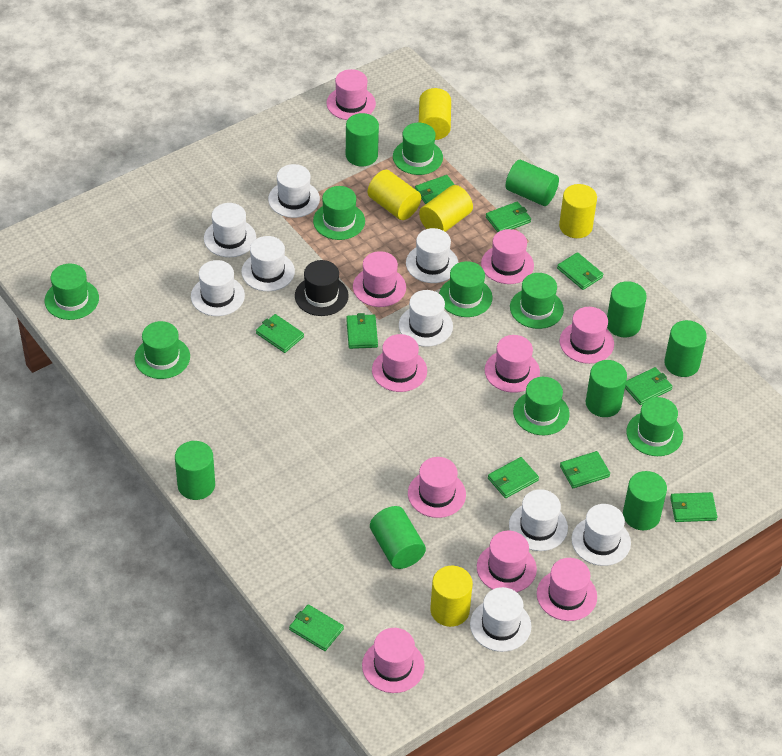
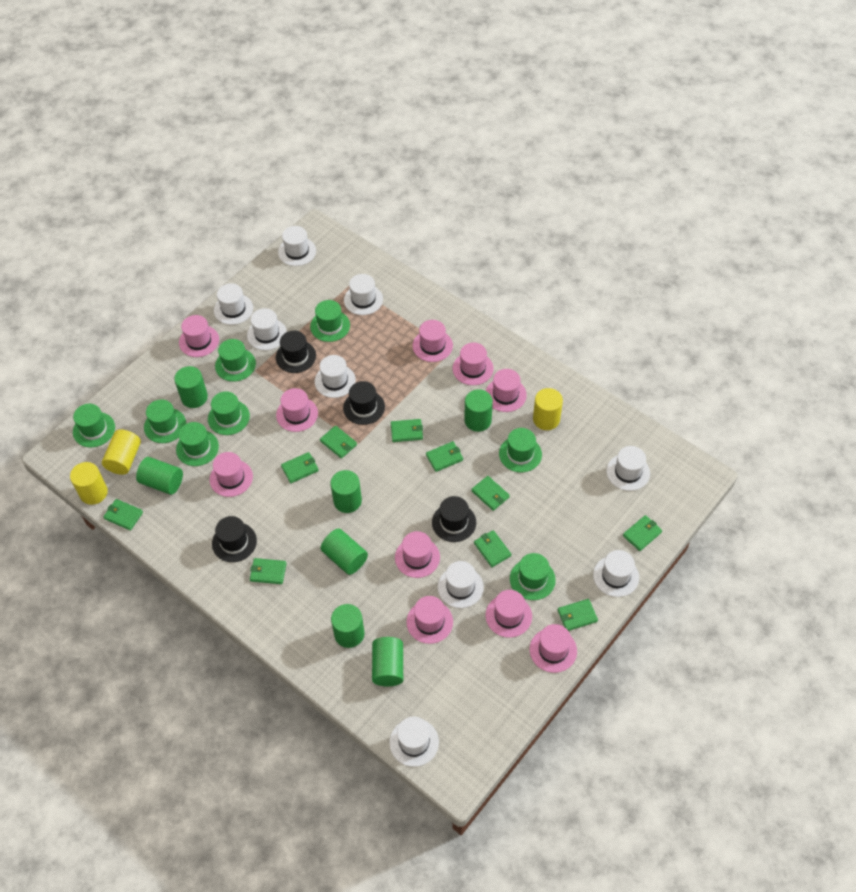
black hat: 1 -> 4
green cylinder: 8 -> 7
yellow cylinder: 5 -> 3

